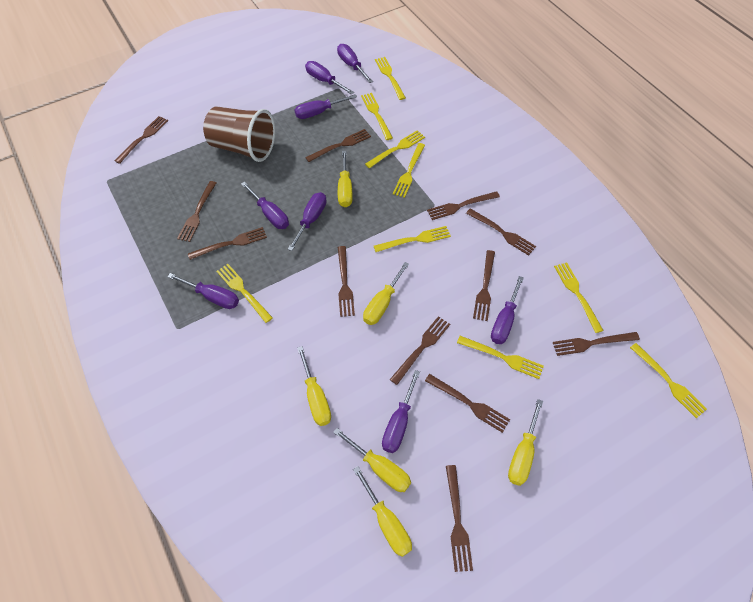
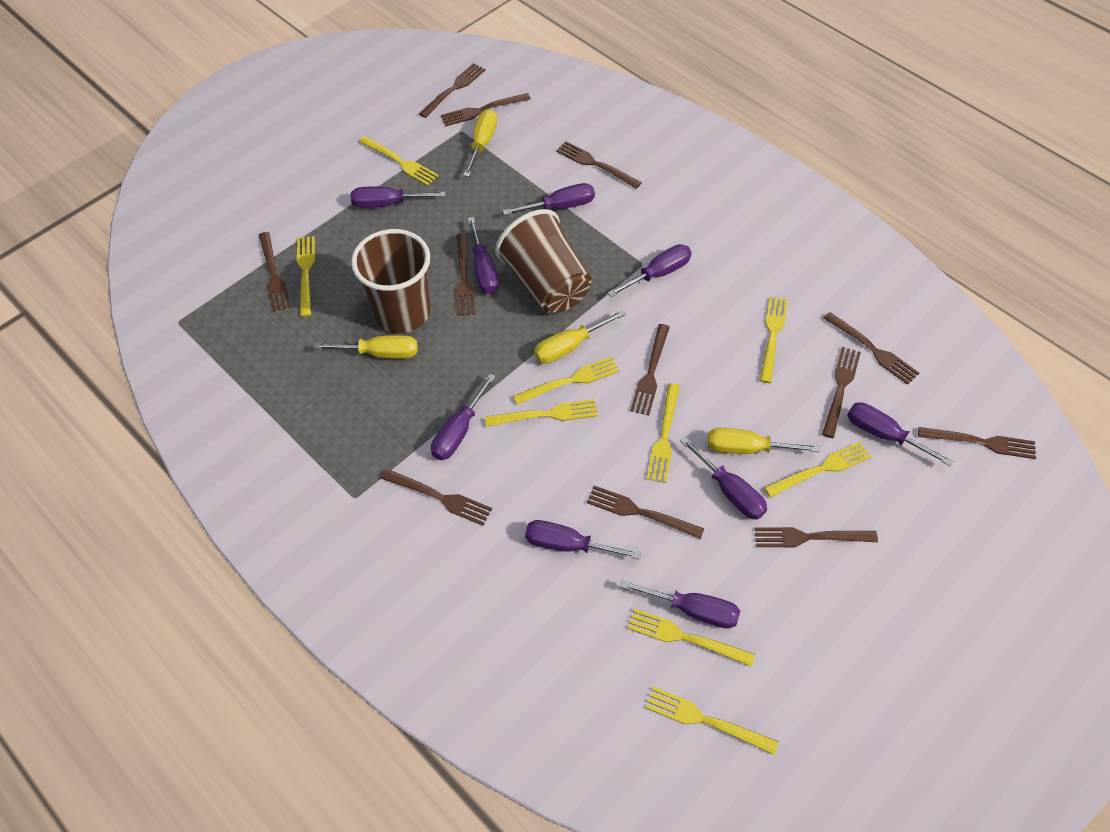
brown cup: 1 -> 2
purple screwdriver: 8 -> 9
yellow screwdriver: 6 -> 4

